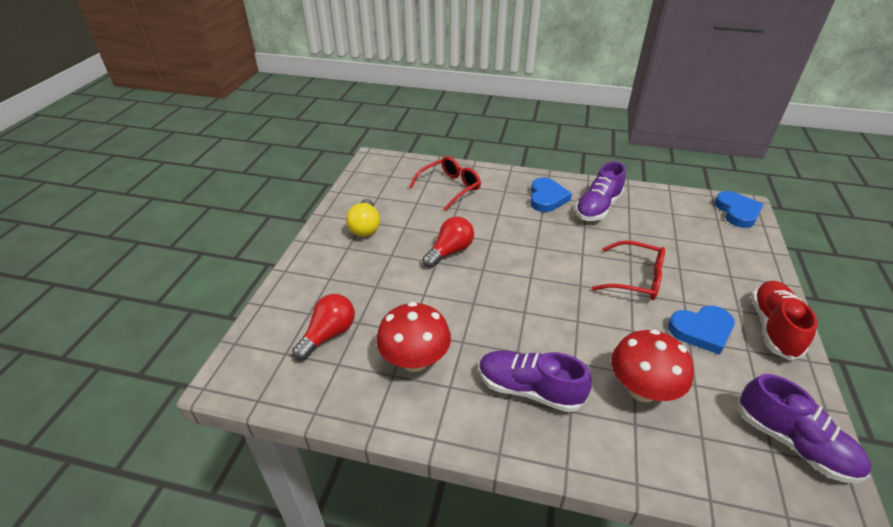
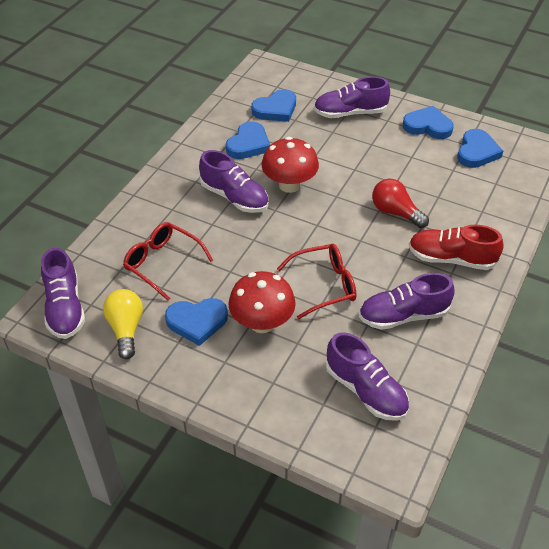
blue heart: 3 -> 5
purple shoe: 3 -> 5
red light bulb: 2 -> 1

